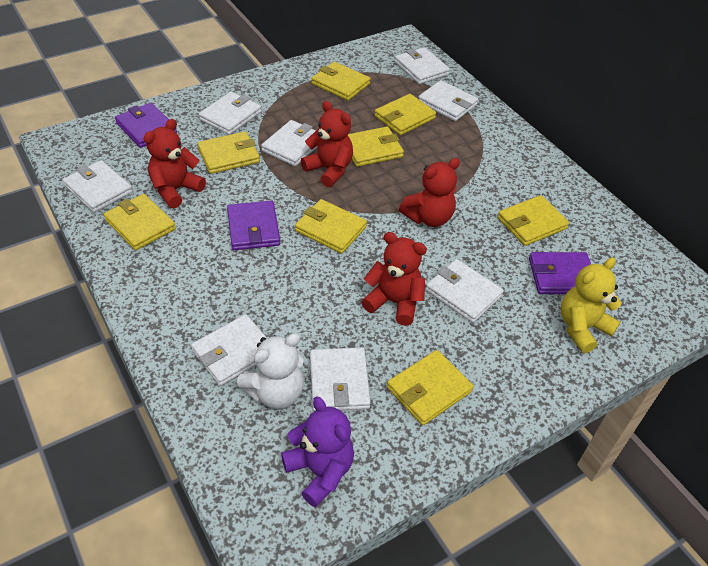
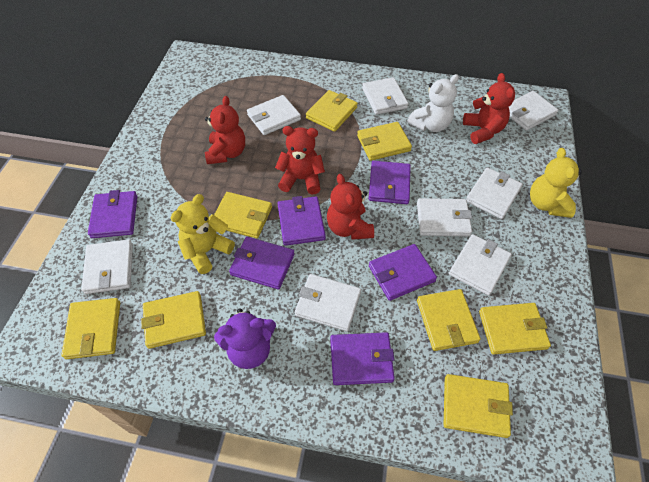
purple wallet: 3 -> 6
yellow teddy bear: 1 -> 2

